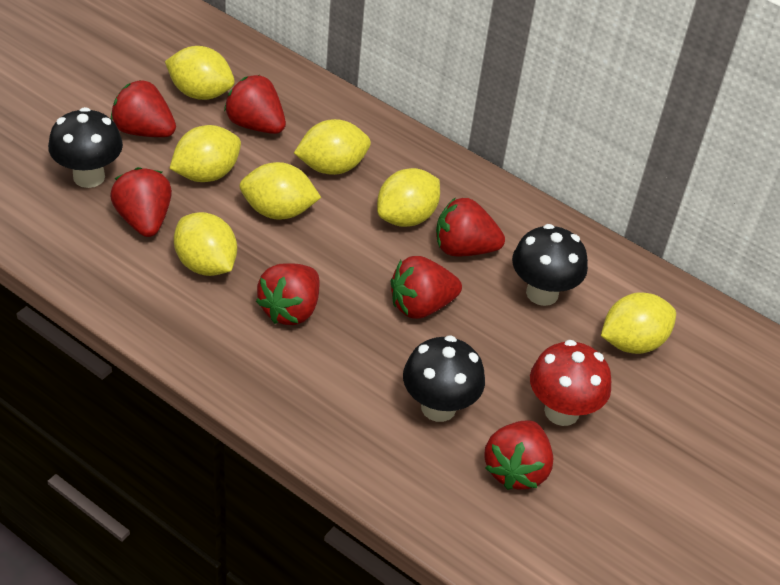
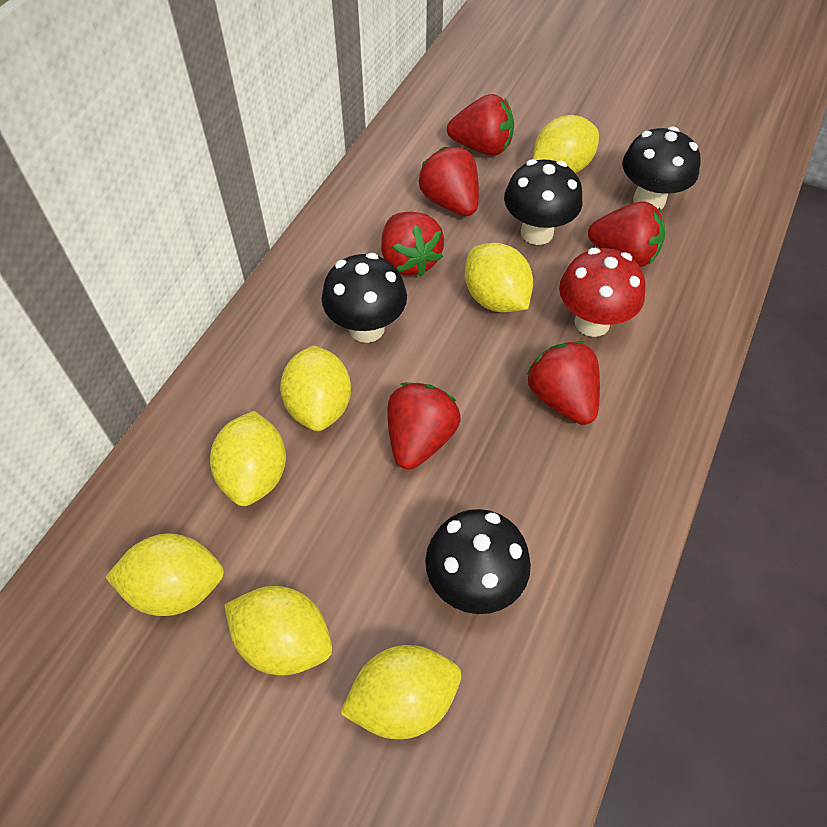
black mushroom: 3 -> 4
red strawberry: 7 -> 6

